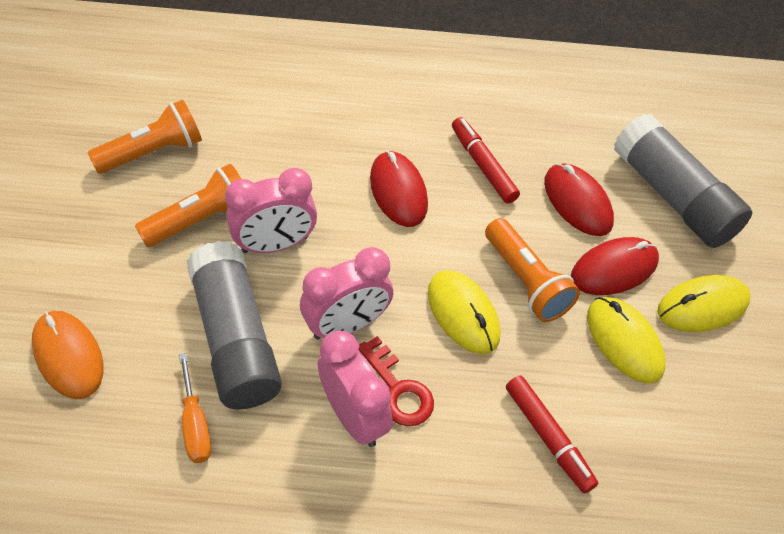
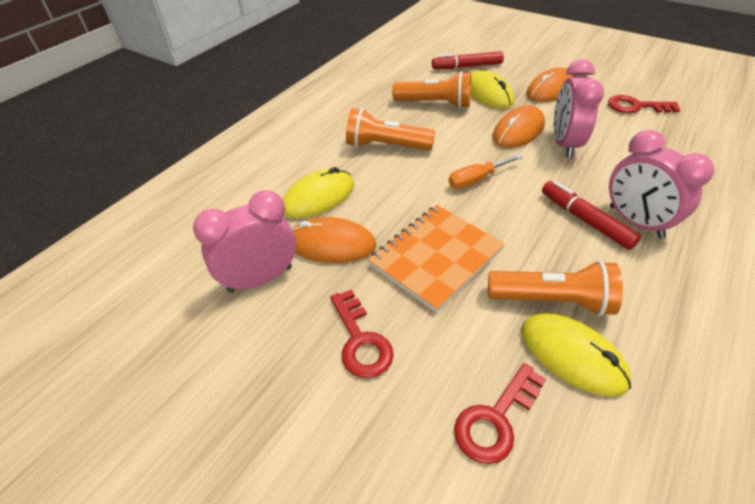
grey glue stick: 2 -> 0
orange mouse: 1 -> 3
orange notebook: 0 -> 1
red key: 1 -> 3
red mouse: 3 -> 0

